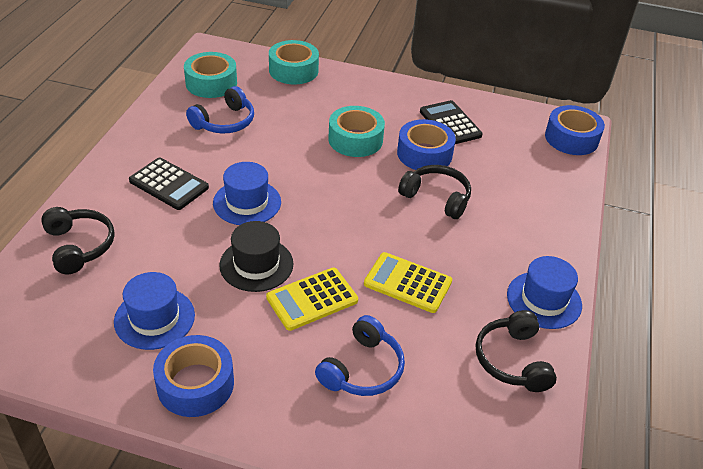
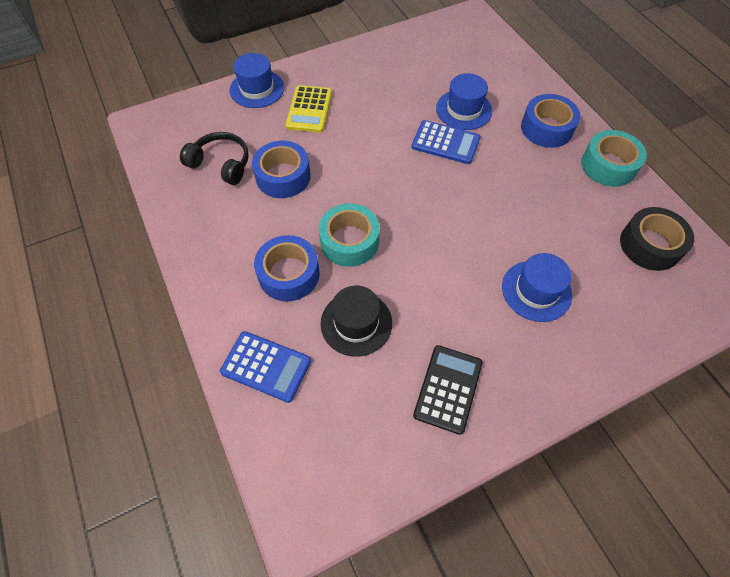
black calculator: 2 -> 1
black headphones: 3 -> 1
black tape: 0 -> 1
blue calculator: 0 -> 2
blue headphones: 2 -> 0
turquoise tape: 3 -> 2
yellow calculator: 2 -> 1

